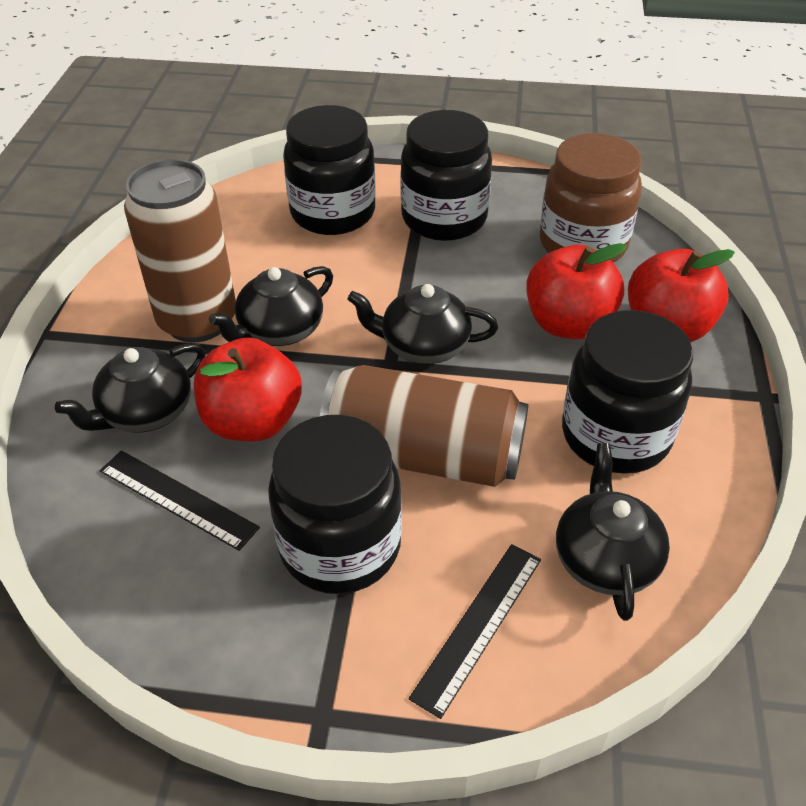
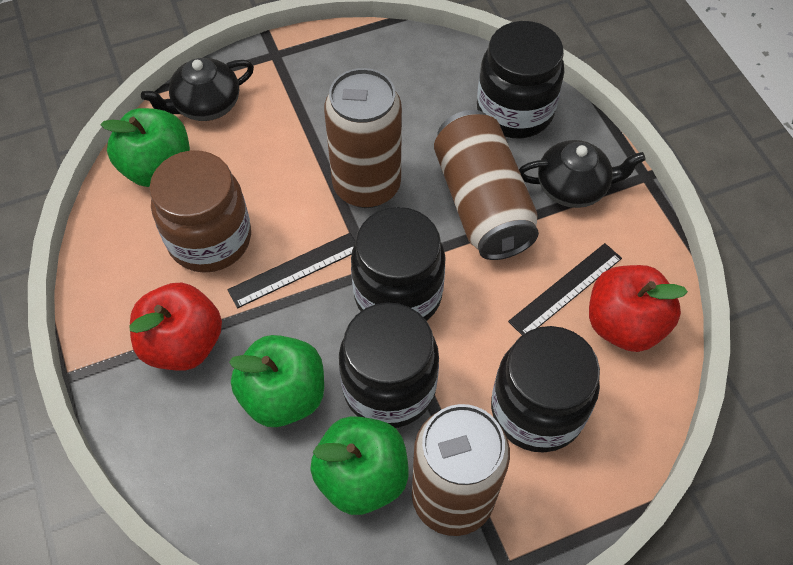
black teapot: 4 -> 2
brown can: 2 -> 3
green apple: 0 -> 3
red apple: 3 -> 2

